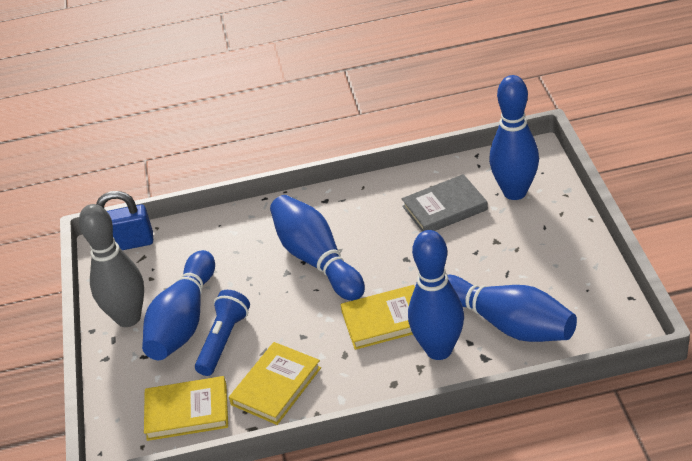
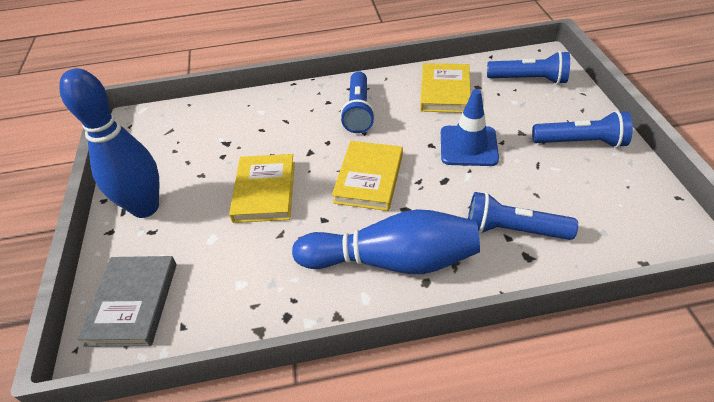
blue bowling pin: 5 -> 2
blue flashlight: 1 -> 4
blue padlock: 1 -> 0
blue traffic cone: 0 -> 1
grey bowling pin: 1 -> 0

